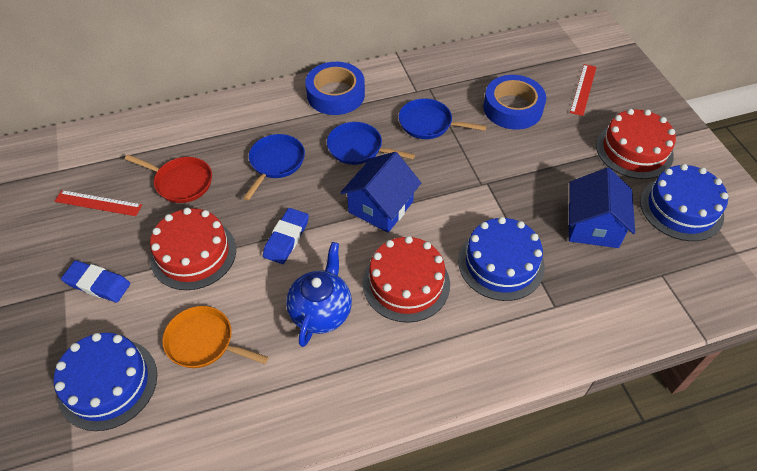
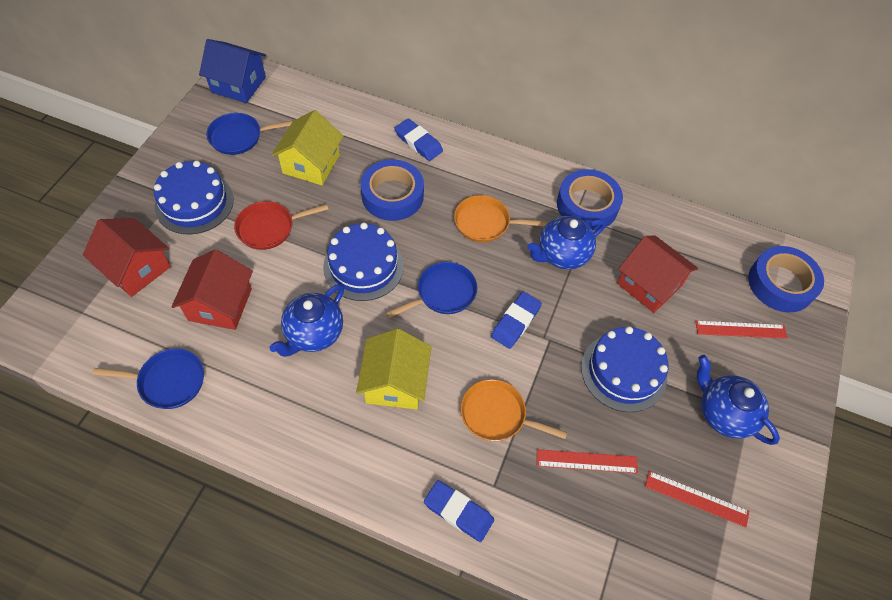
blue eraser: 2 -> 3
blue house: 2 -> 1
blue tape: 2 -> 3
blue teapot: 1 -> 3
orange pan: 1 -> 2
red cake: 3 -> 0
red house: 0 -> 3
red ruler: 2 -> 3
yellow house: 0 -> 2

